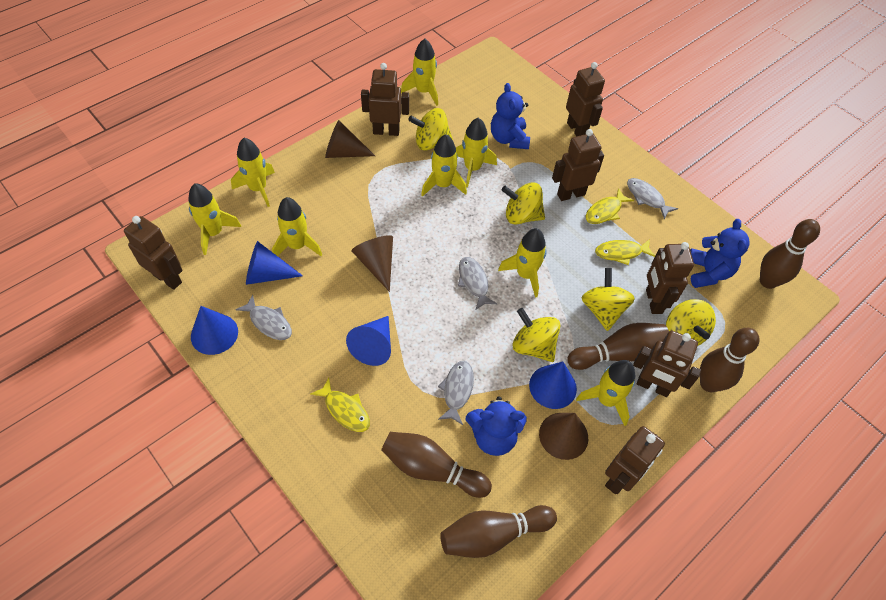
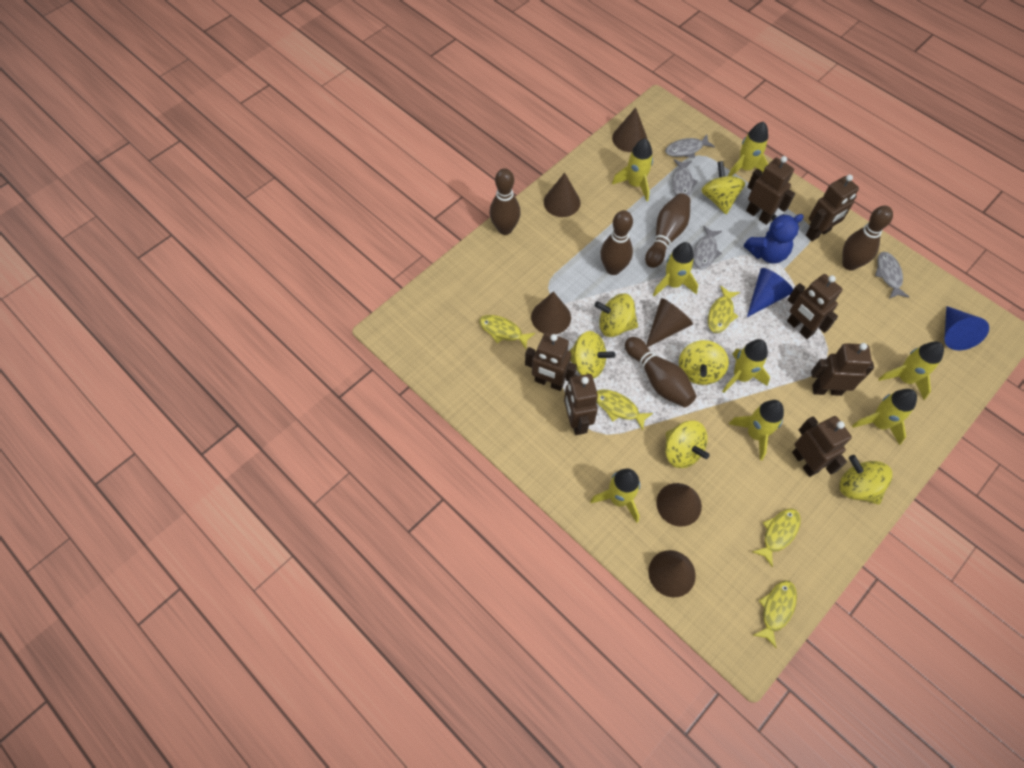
blue cone: 4 -> 2
blue teddy bear: 3 -> 1
brown cone: 3 -> 6
yellow fish: 3 -> 5
yellow spinning top: 5 -> 6

